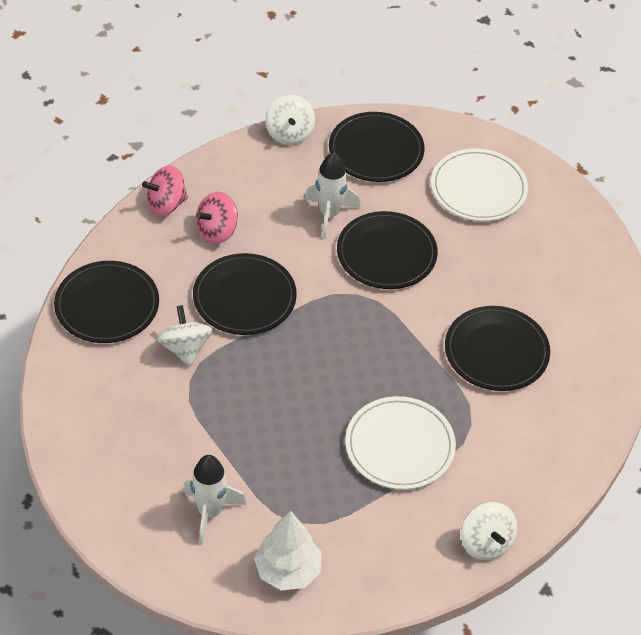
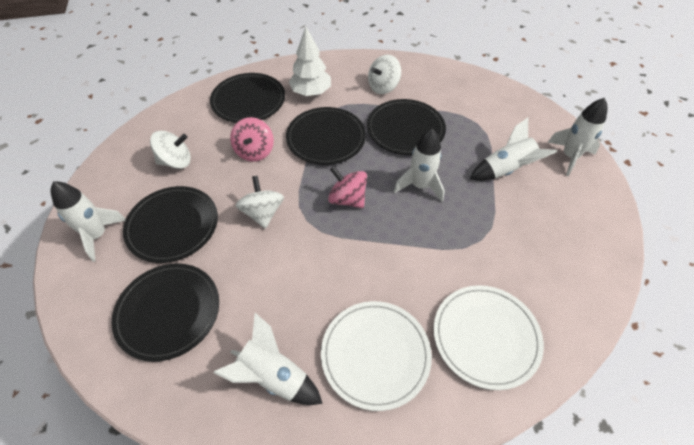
white rocket: 2 -> 5

